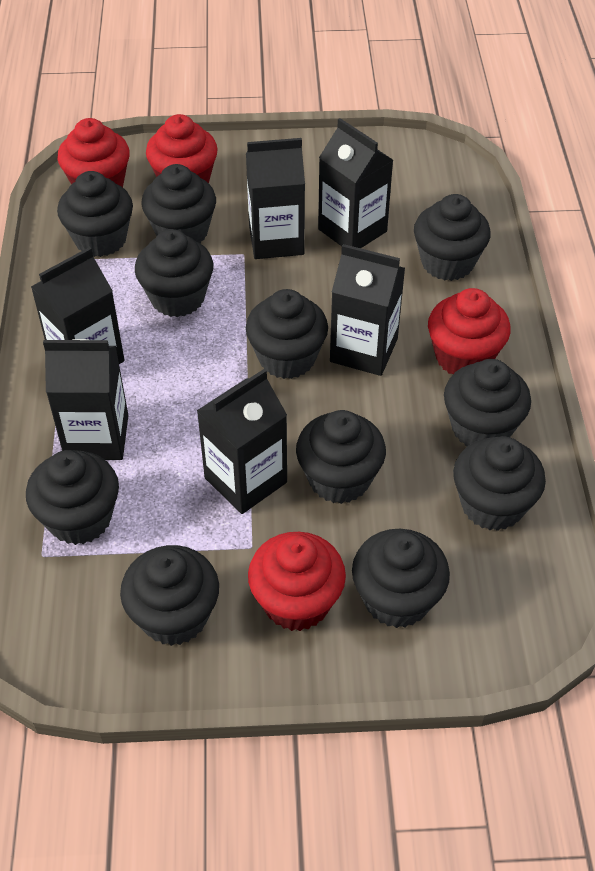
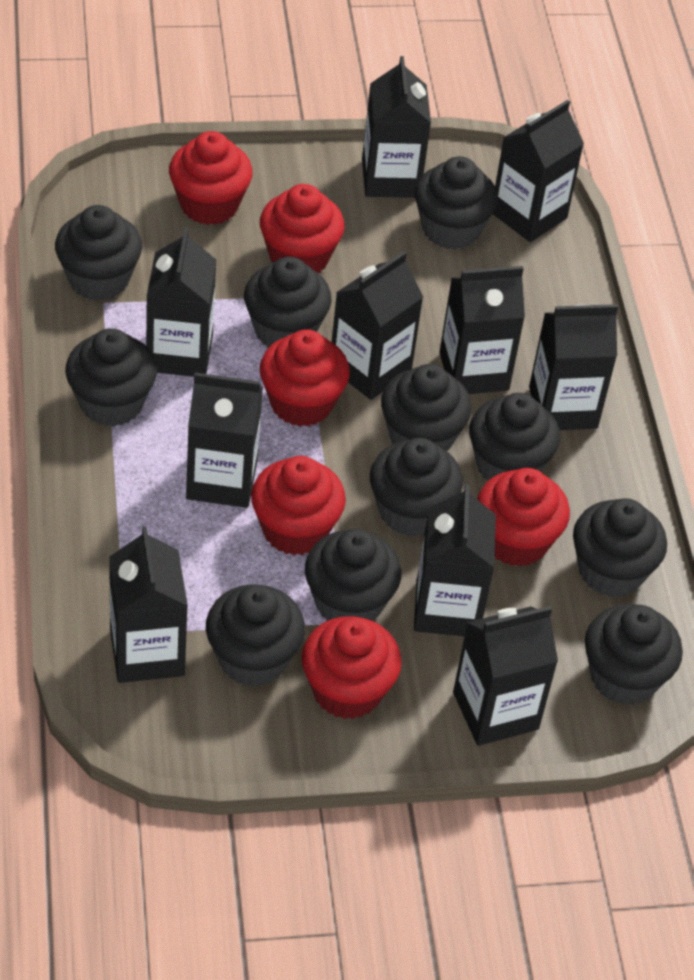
black carton: 6 -> 10
red cupcake: 4 -> 6

